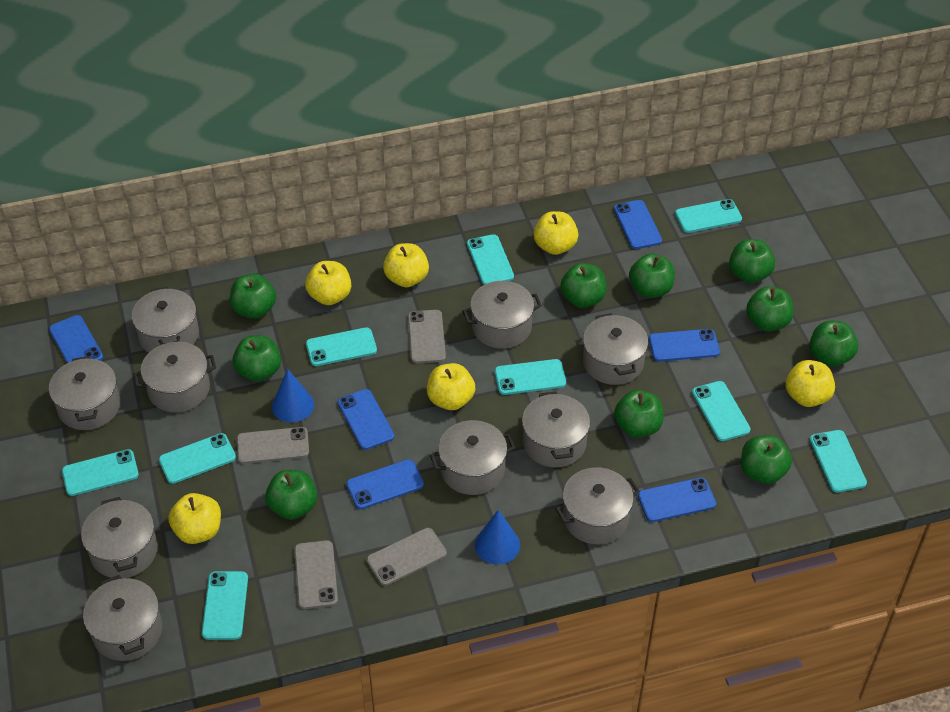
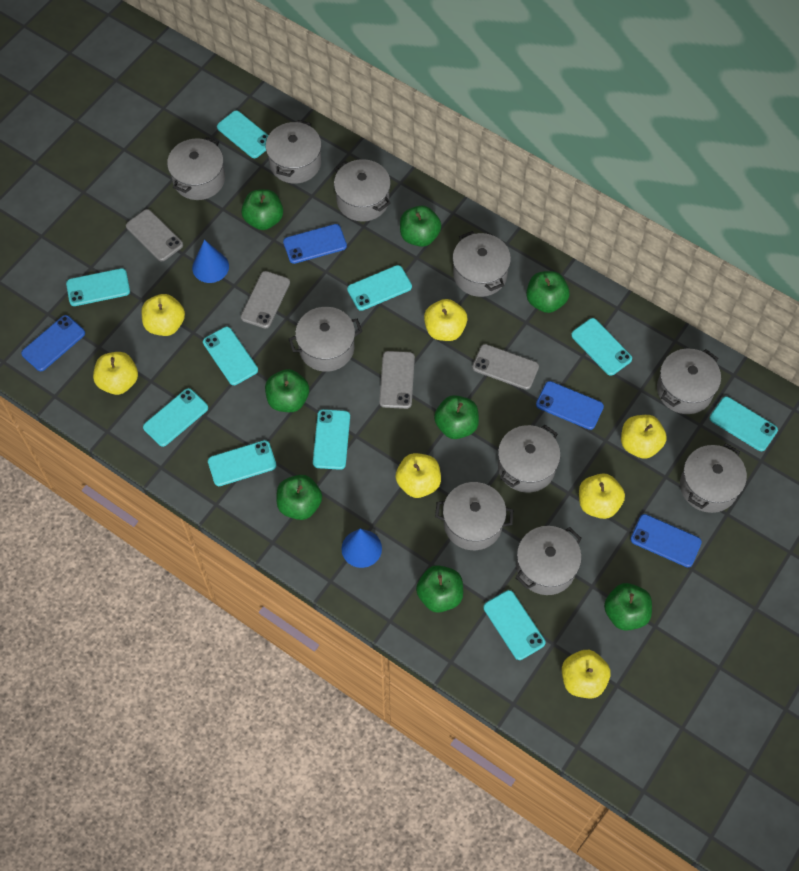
blue phone: 6 -> 4
green apple: 10 -> 8
turquoise phone: 9 -> 10
yellow apple: 6 -> 7

